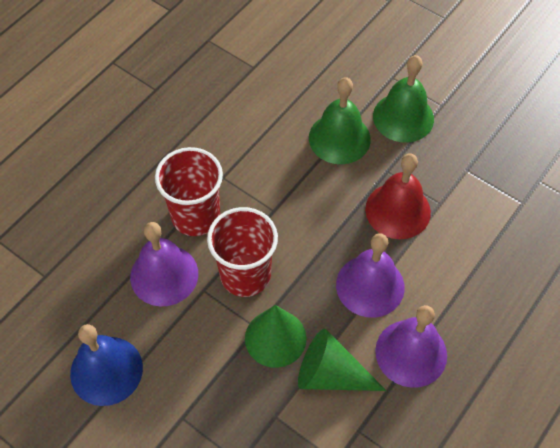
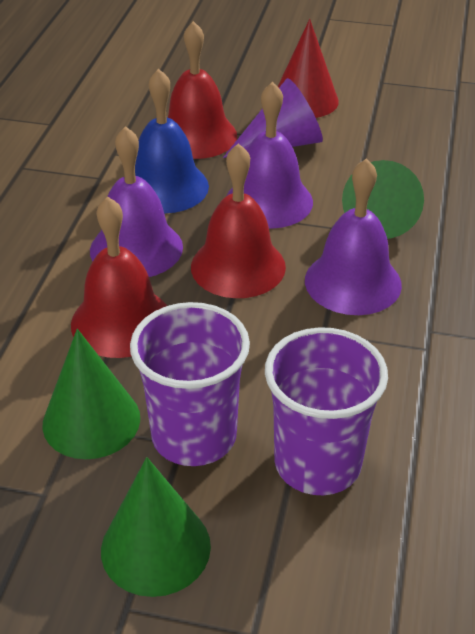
green bell: 2 -> 0
green cone: 2 -> 3
purple cone: 0 -> 1
purple cup: 0 -> 2
red bell: 1 -> 3
red cone: 0 -> 1
red cup: 2 -> 0

